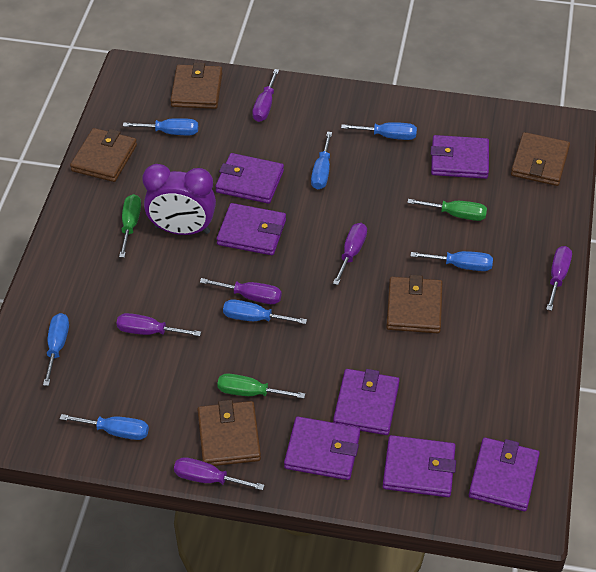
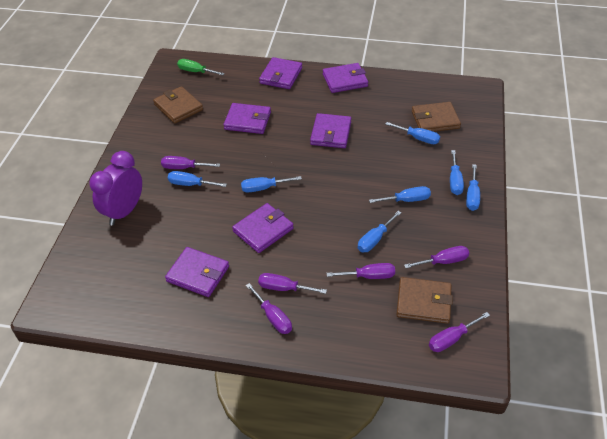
brown wallet: 5 -> 3
green screwdriver: 3 -> 1
purple wallet: 7 -> 6

